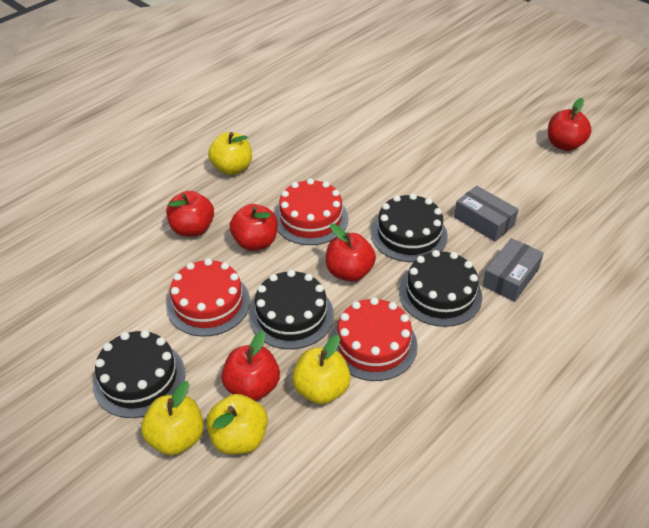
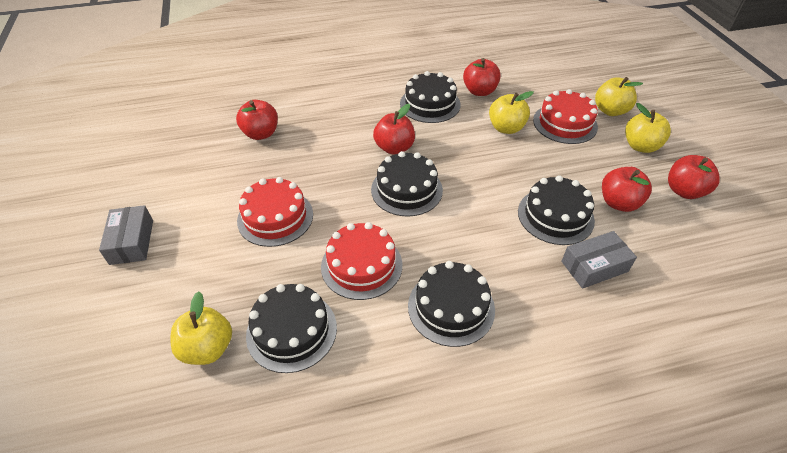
black cake: 4 -> 5

